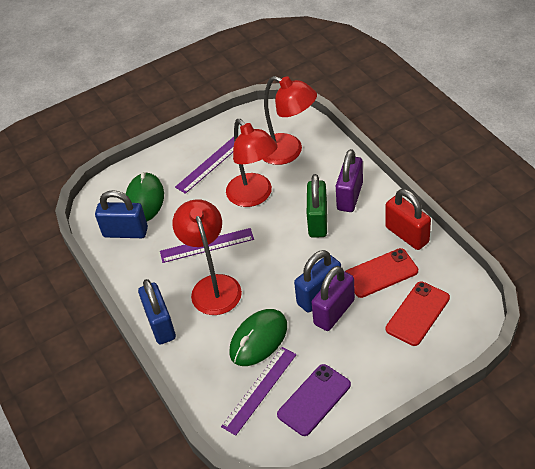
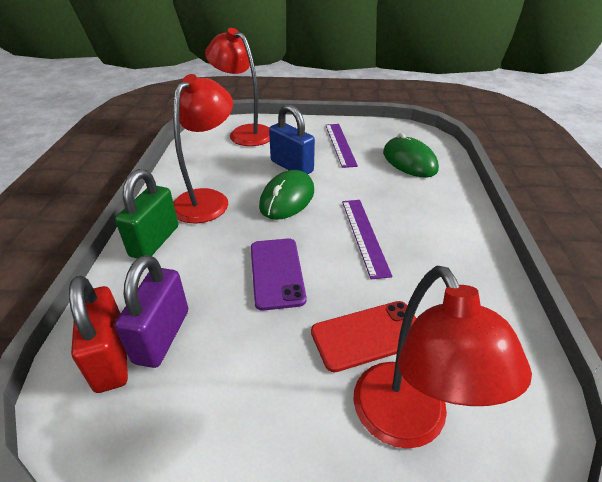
blue padlock: 3 -> 1
purple padlock: 2 -> 1
purple ruler: 3 -> 2
red phone: 2 -> 1

